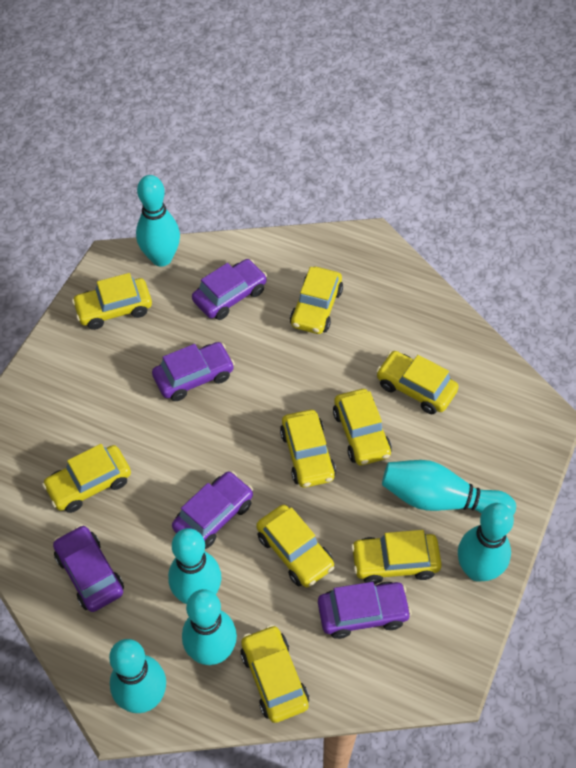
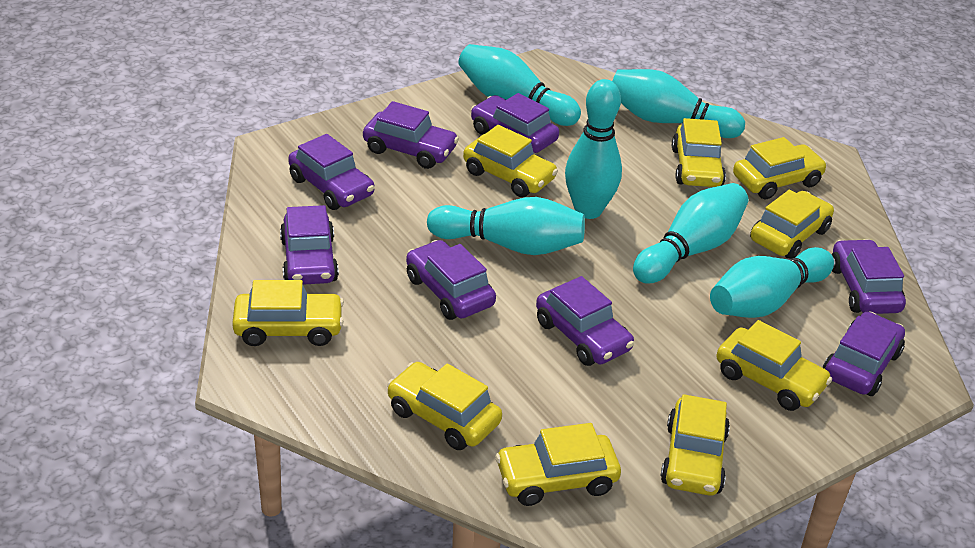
purple car: 5 -> 8

